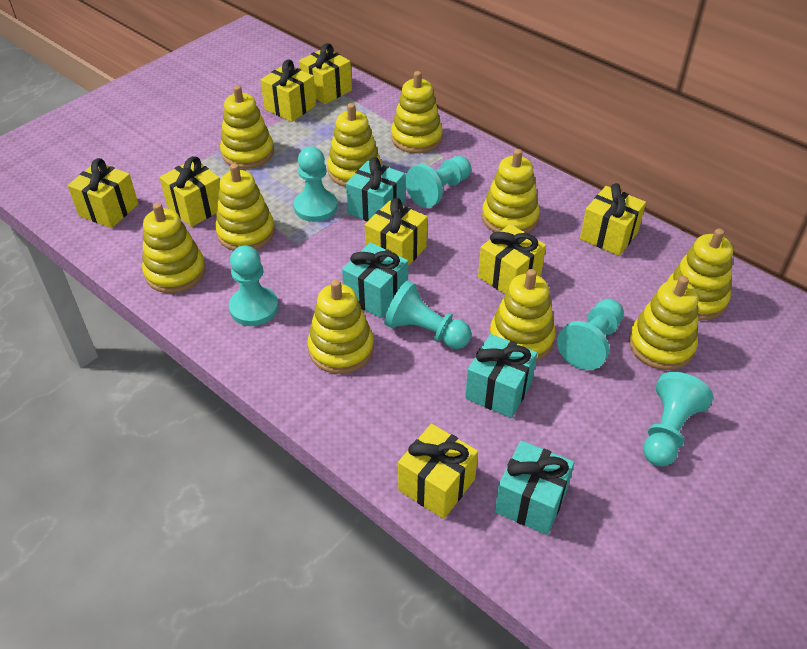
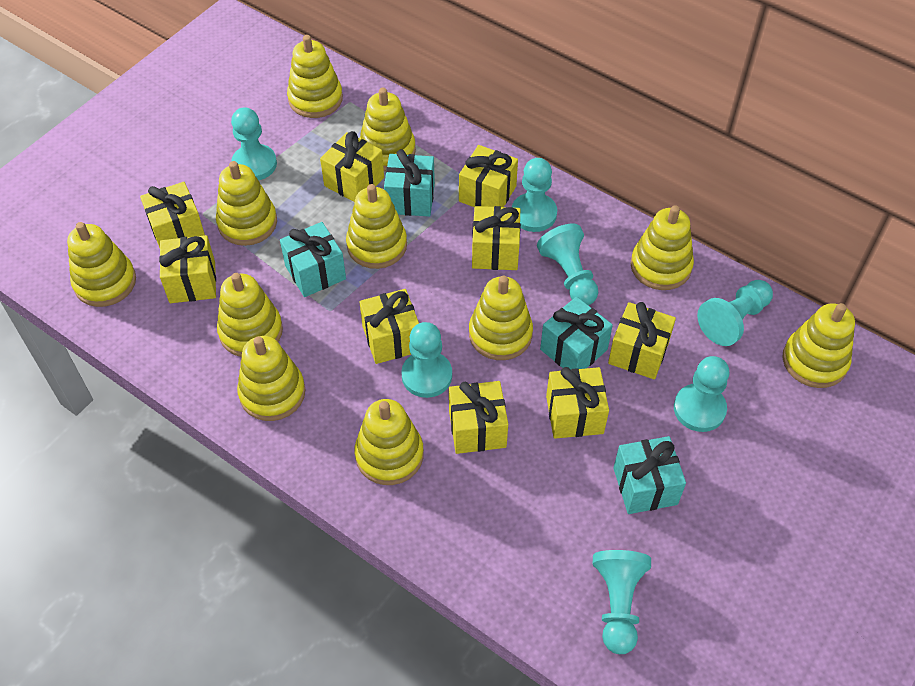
turquoise pawn: 6 -> 7
yellow gift: 8 -> 9
yellow stacking toy: 10 -> 11

